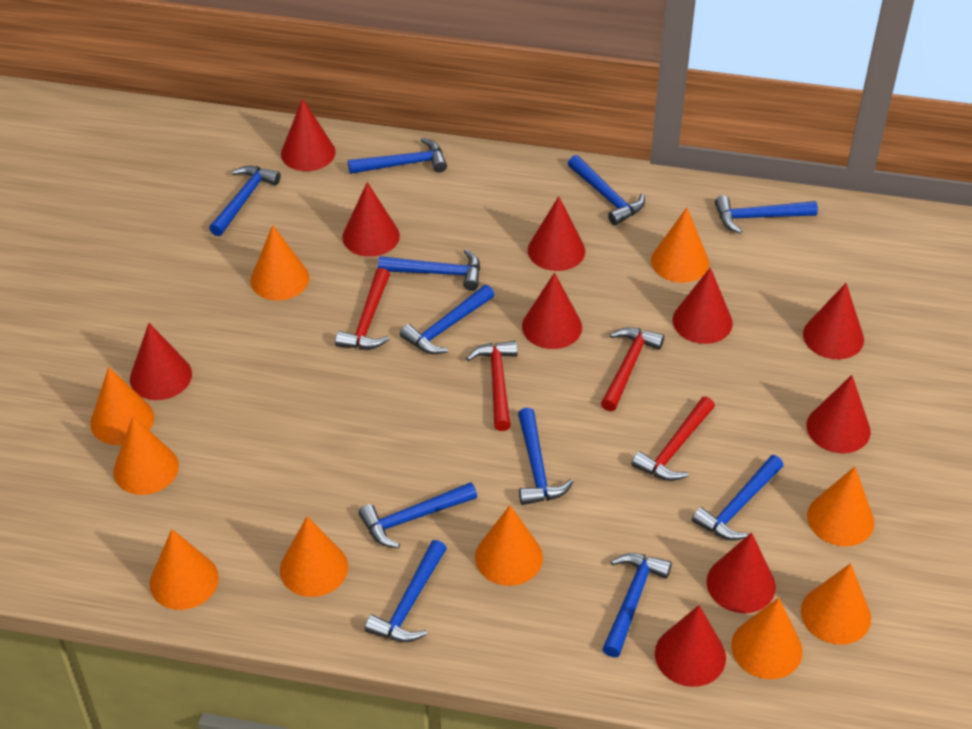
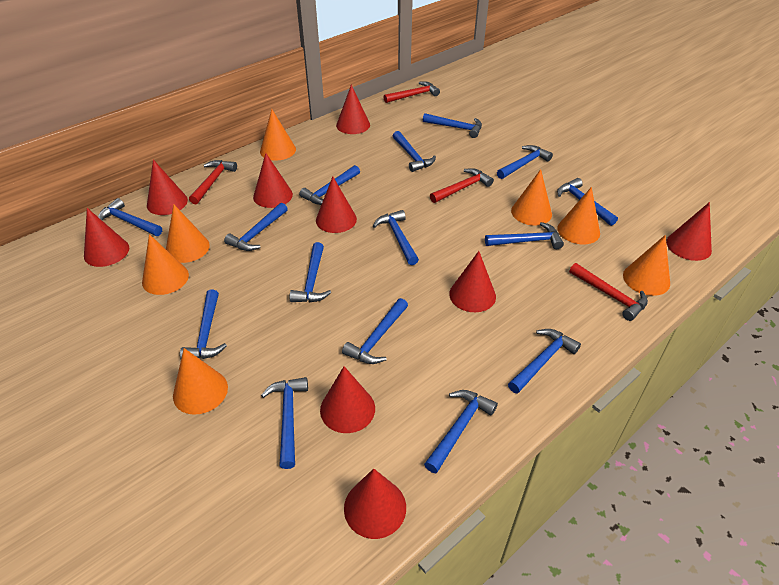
blue hammer: 11 -> 15
orange cone: 10 -> 7
red cone: 10 -> 9

